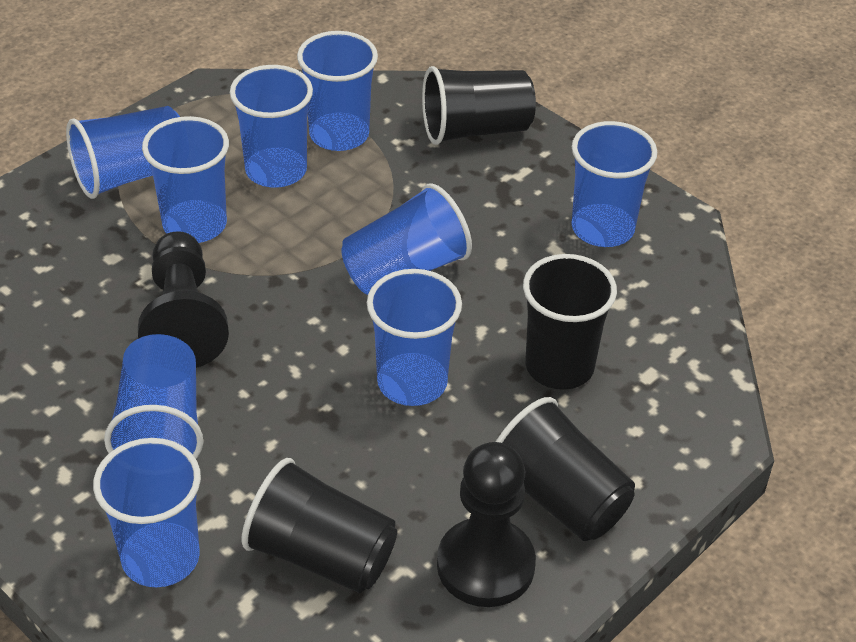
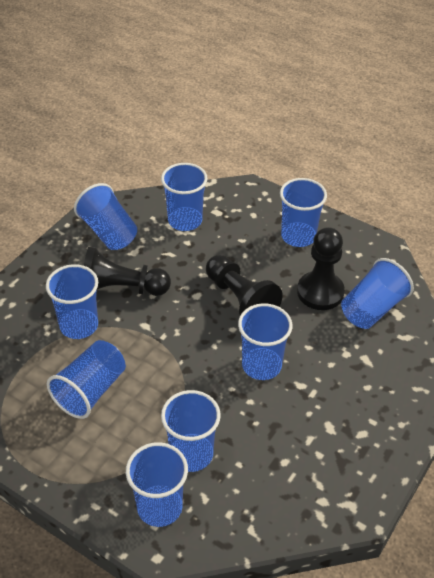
black cup: 4 -> 0
black pawn: 2 -> 3

